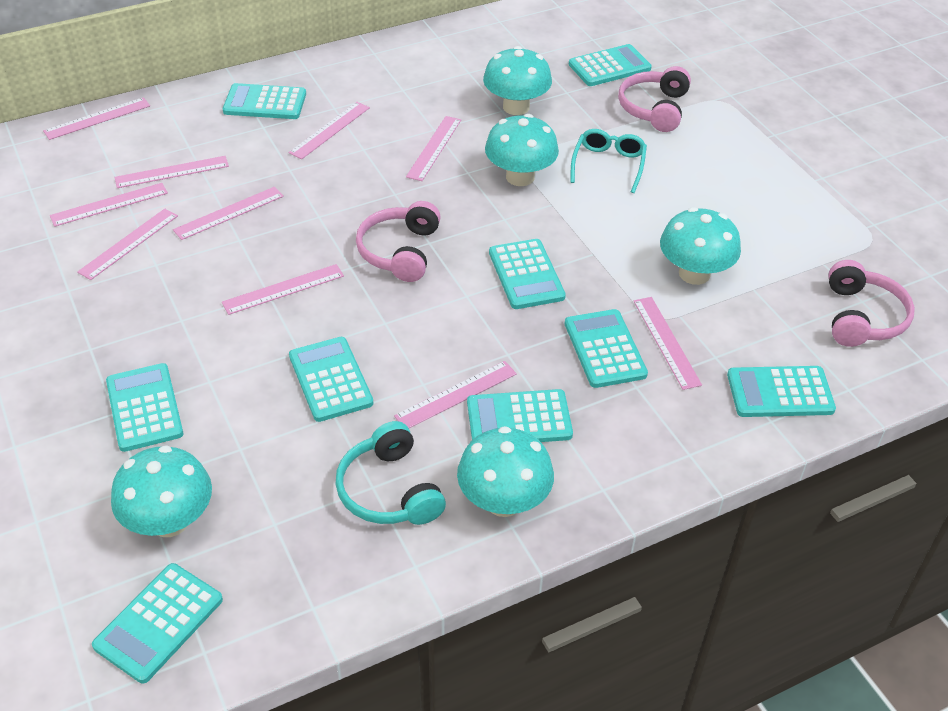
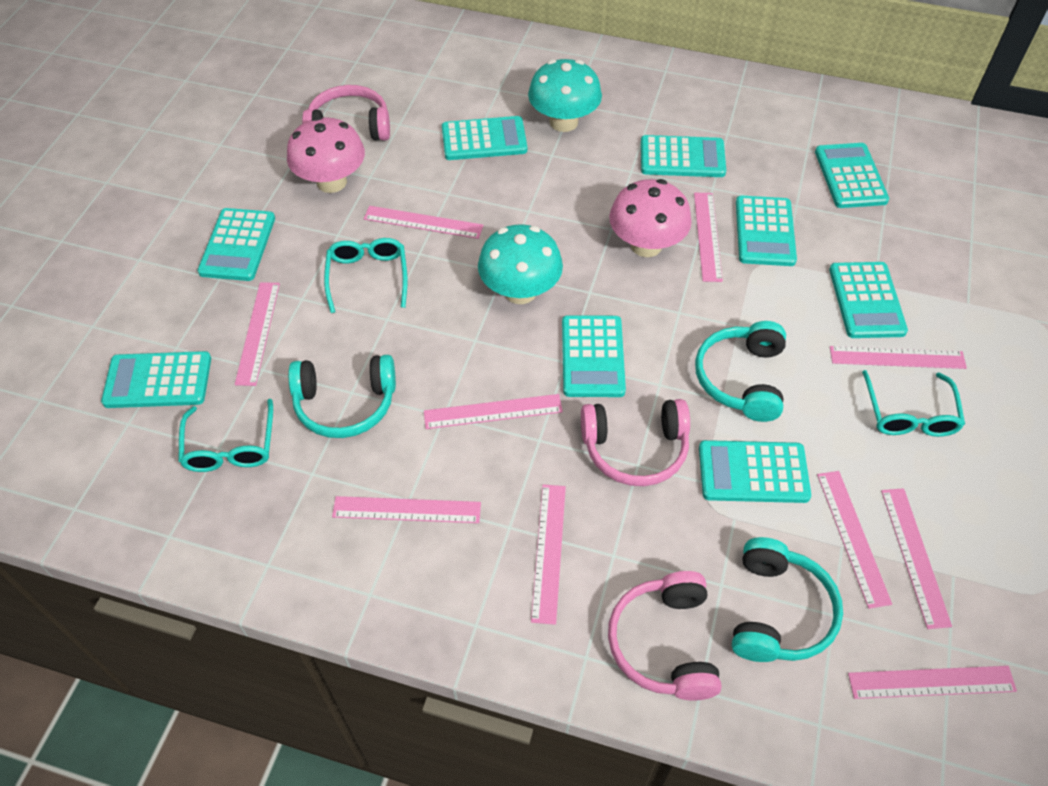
pink mushroom: 0 -> 2
turquoise glasses: 1 -> 3
turquoise headphones: 1 -> 3
turquoise mushroom: 5 -> 2

